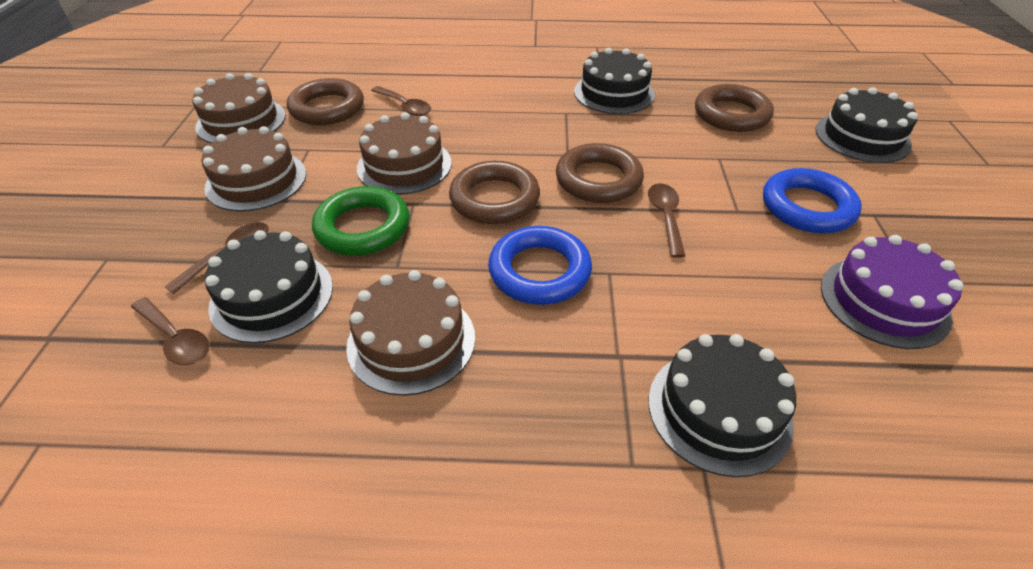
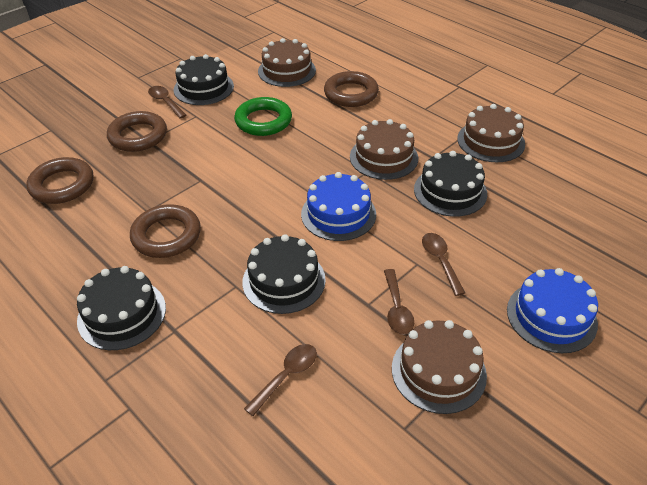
blue cake: 0 -> 2
blue ring: 2 -> 0
purple cake: 1 -> 0

